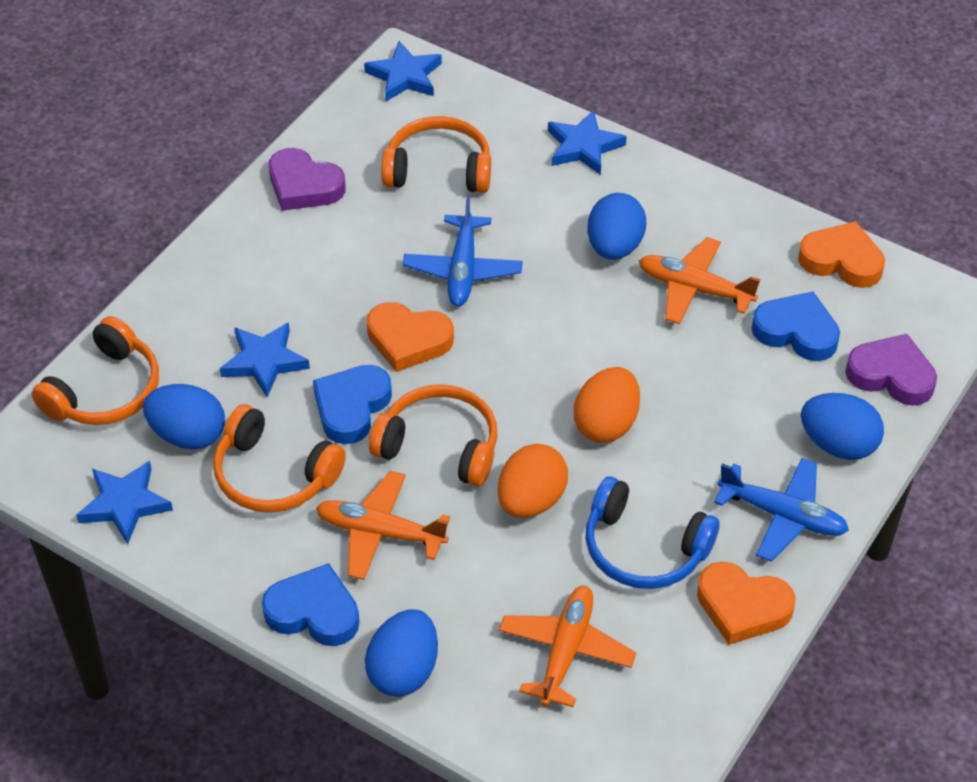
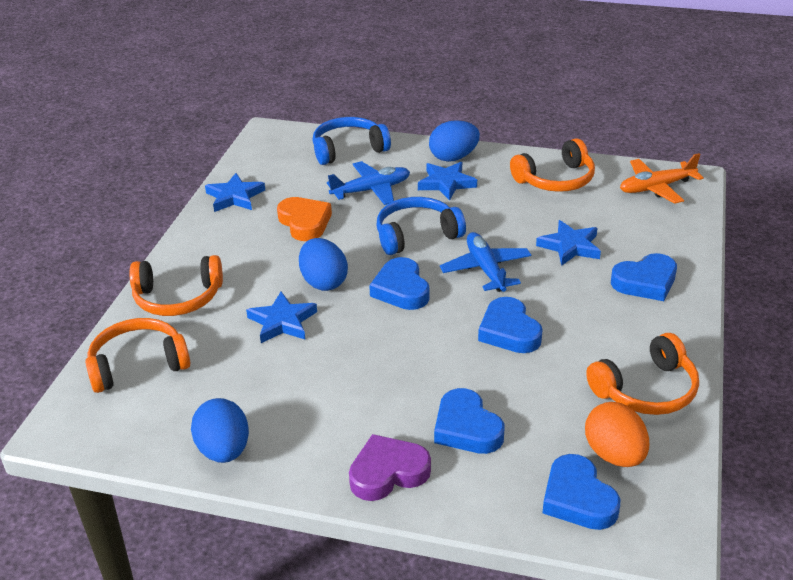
blue egg: 4 -> 3
blue headphones: 1 -> 2
blue heart: 3 -> 5
orange egg: 2 -> 1
orange heart: 3 -> 1
orange plane: 3 -> 1
purple heart: 2 -> 1

